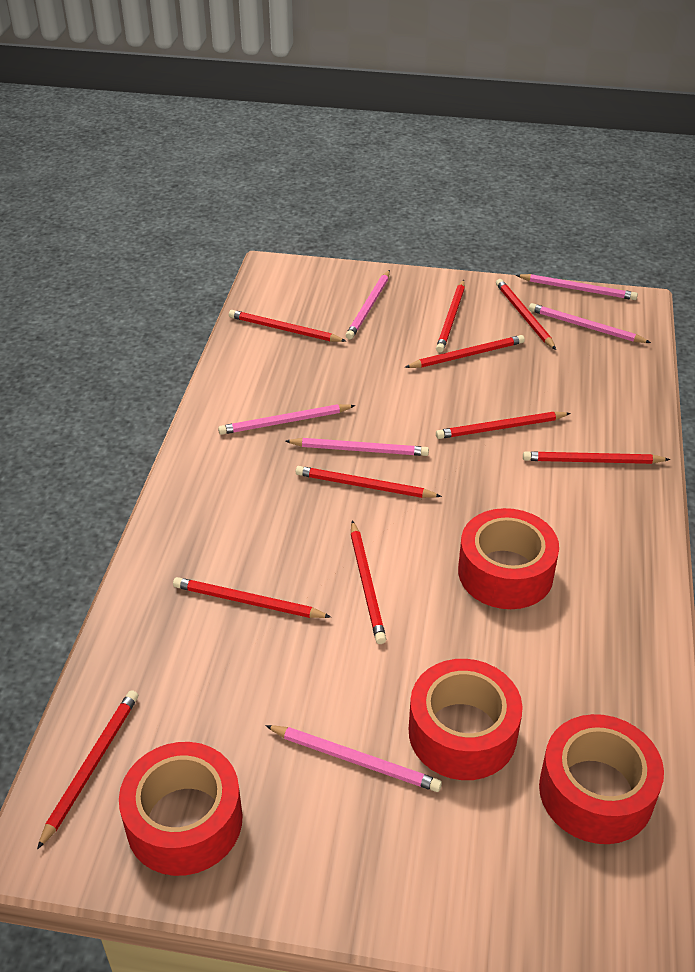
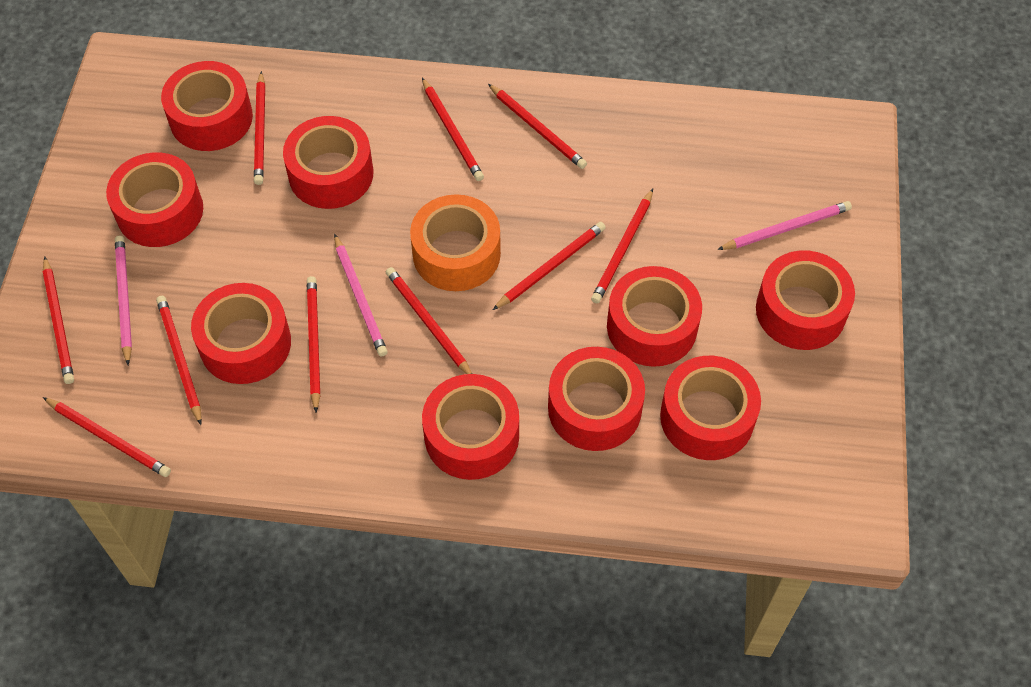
orange tape: 0 -> 1
pink pencil: 6 -> 3
red tape: 4 -> 9

